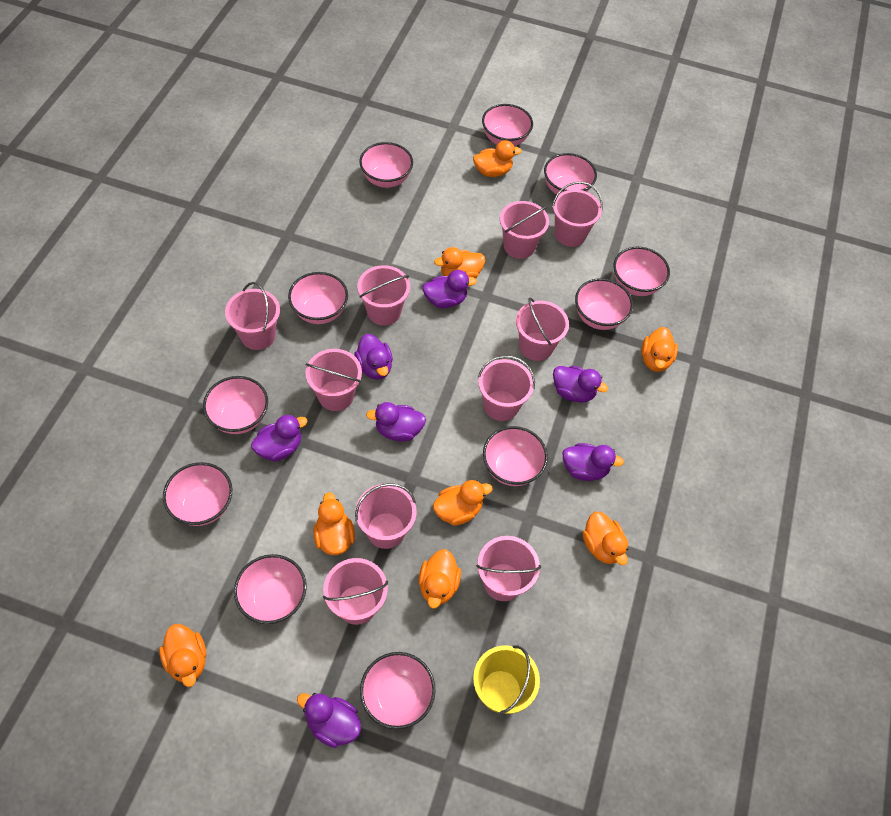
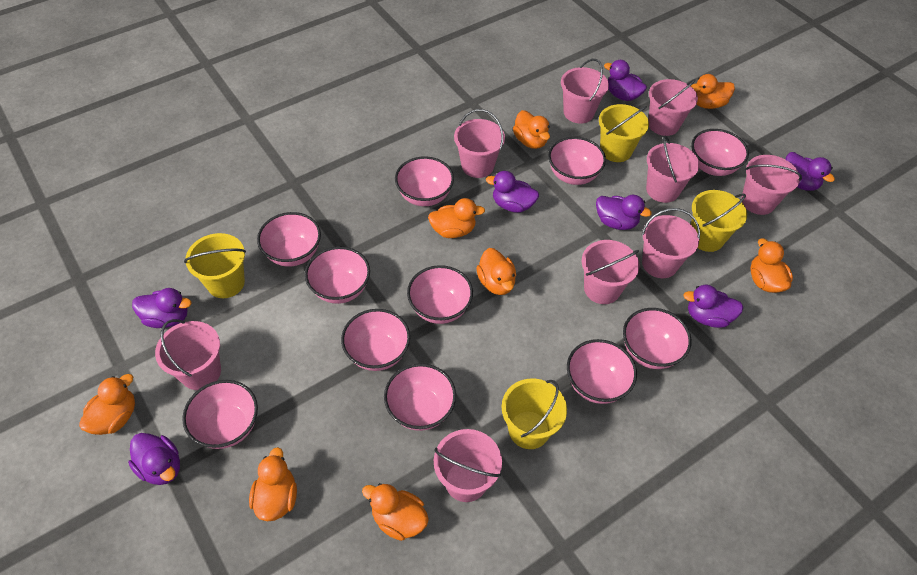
pink bucket: 10 -> 9
yellow bucket: 1 -> 4

